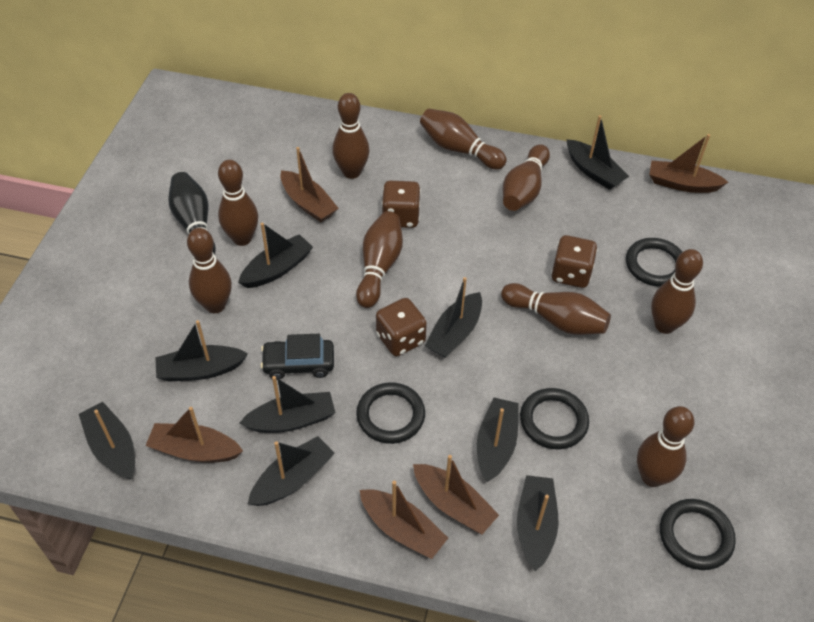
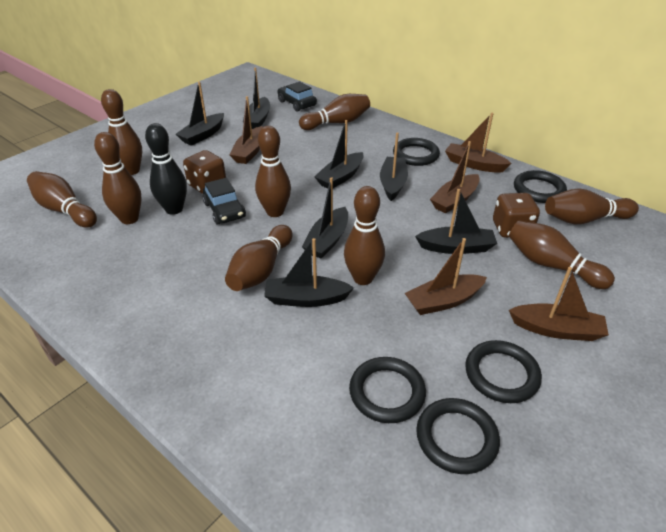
black boat: 9 -> 7
black car: 1 -> 2
black ring: 4 -> 5
brown dice: 3 -> 2

